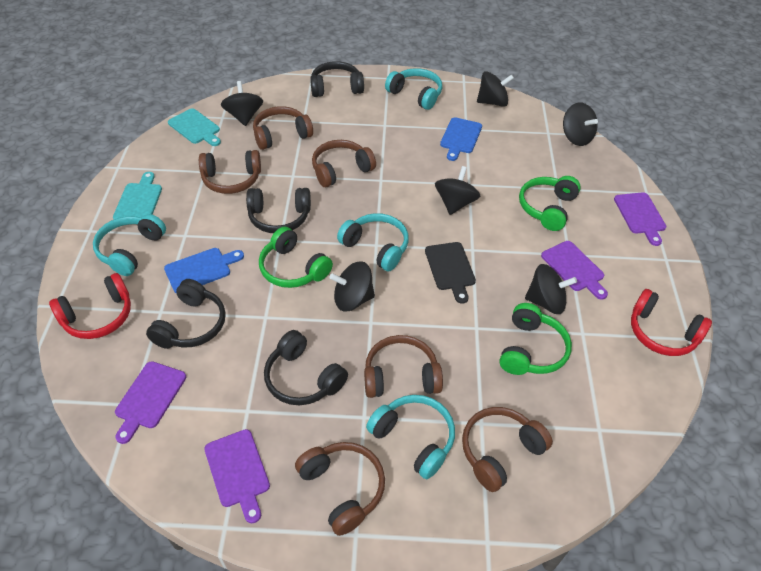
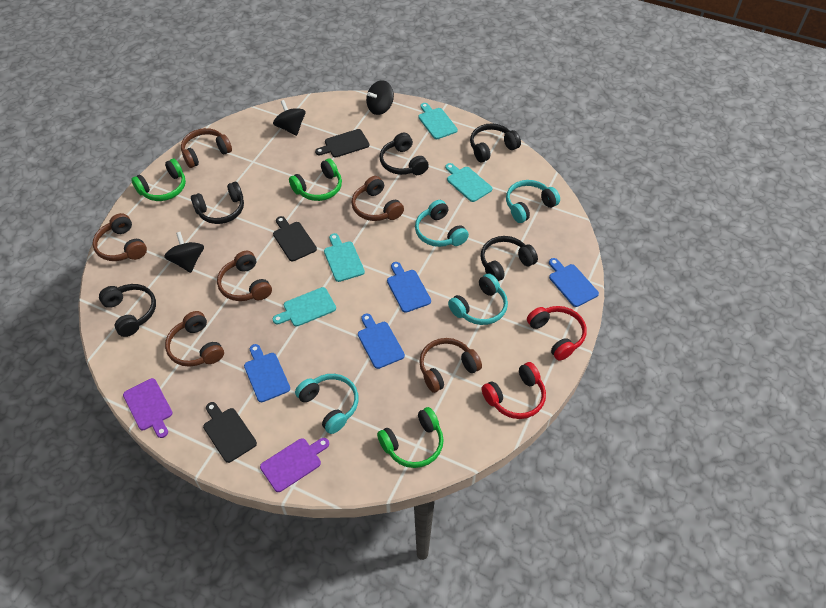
black cutting board: 1 -> 3
black headphones: 4 -> 5
black spinning top: 6 -> 3
blue cutting board: 2 -> 4
purple cutting board: 4 -> 2
turquoise cutting board: 2 -> 4

